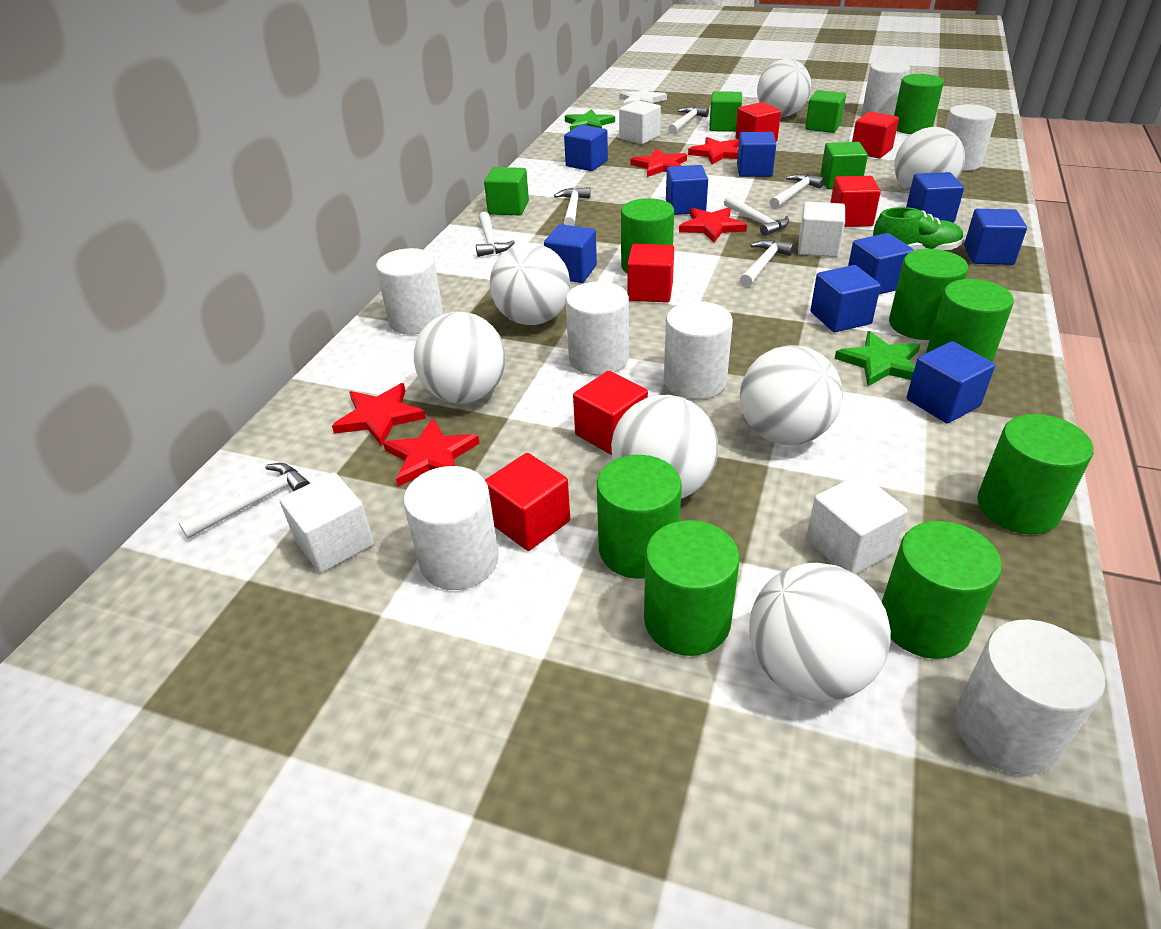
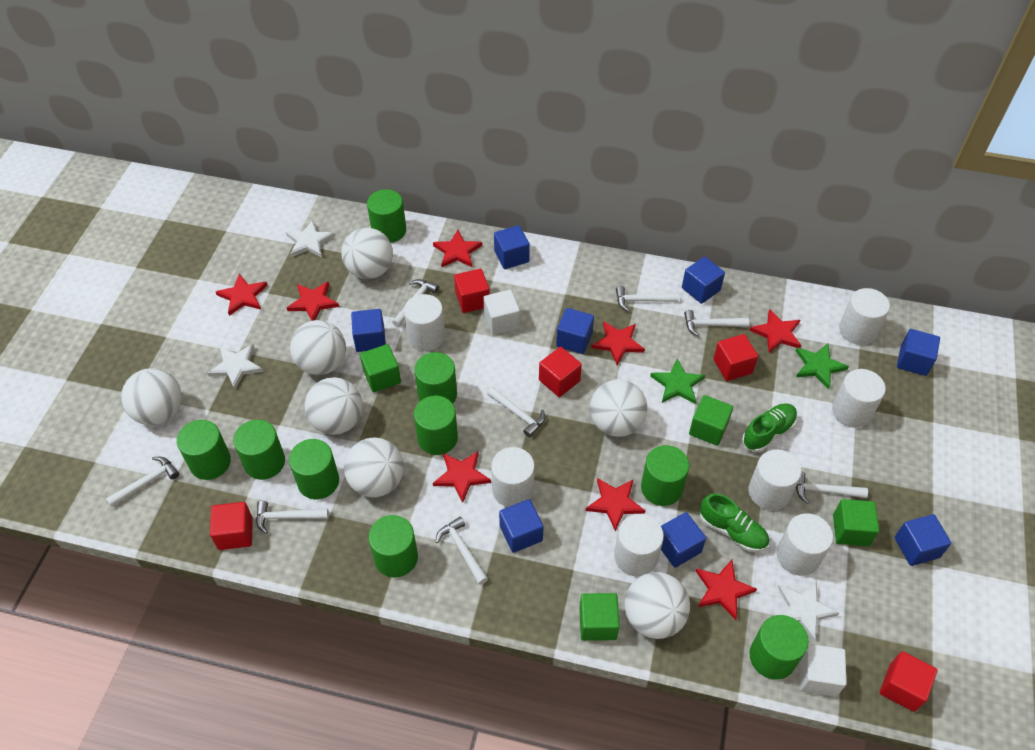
blue cube: 9 -> 8
green cylinder: 8 -> 9
green shoe: 1 -> 2
red cube: 6 -> 5
red star: 5 -> 8
white cube: 4 -> 2
white hammer: 7 -> 8
white star: 1 -> 3

